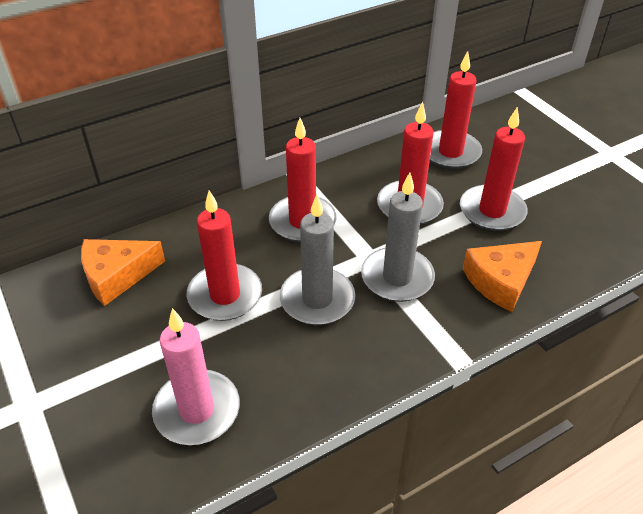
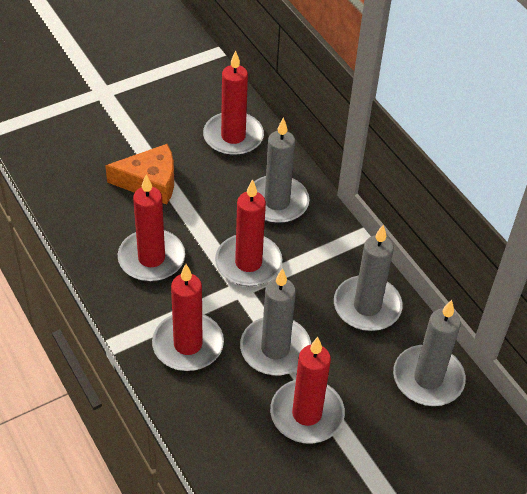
grey candle: 2 -> 4
orange cheese: 2 -> 1
pink candle: 1 -> 0

